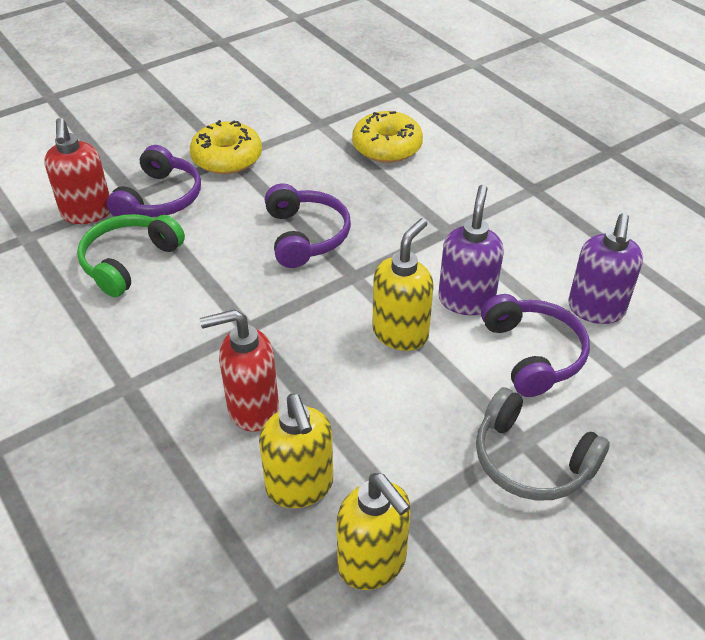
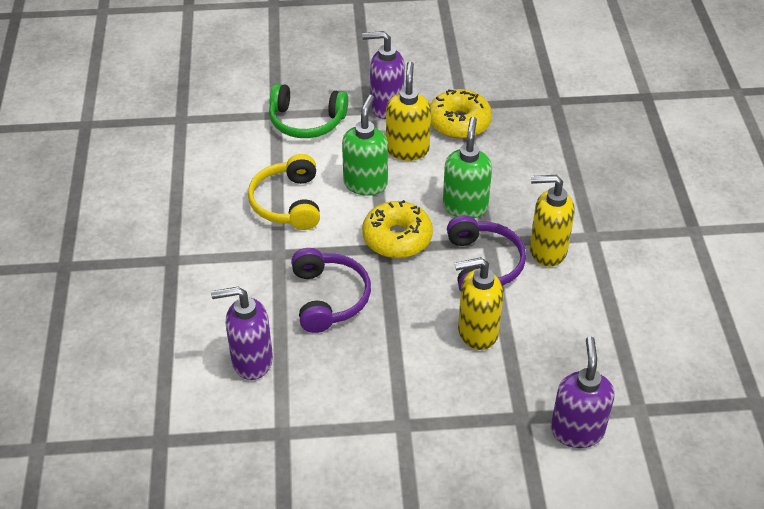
green soap dispenser: 0 -> 2
grey headphones: 1 -> 0
purple headphones: 3 -> 2
purple soap dispenser: 2 -> 3
red soap dispenser: 2 -> 0
yellow headphones: 0 -> 1

